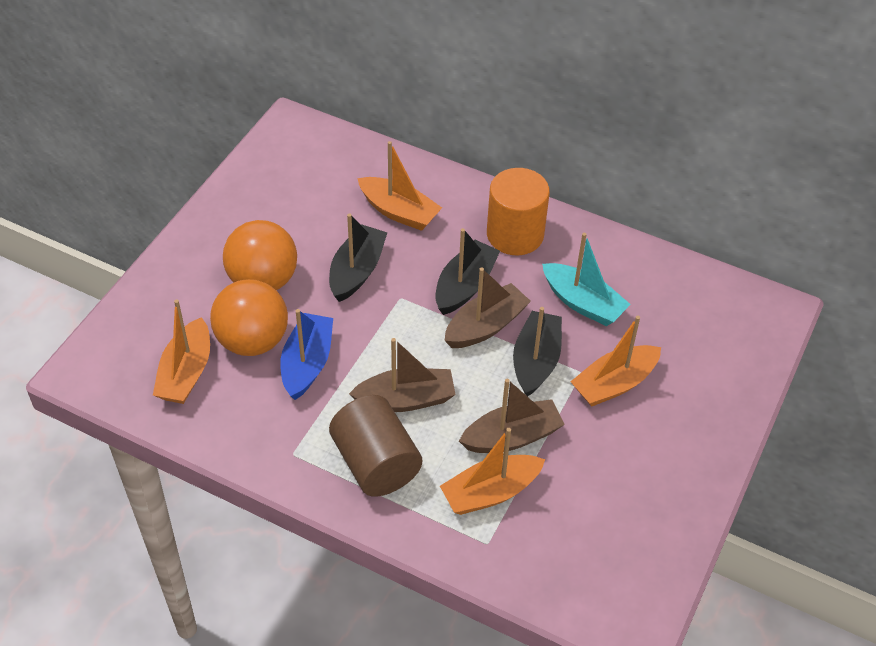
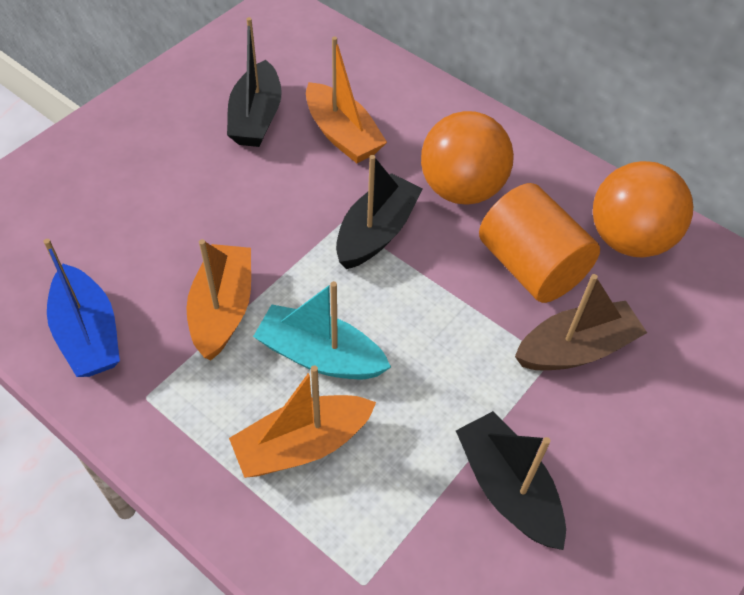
brown boat: 3 -> 1
brown cylinder: 1 -> 0
orange boat: 4 -> 3

